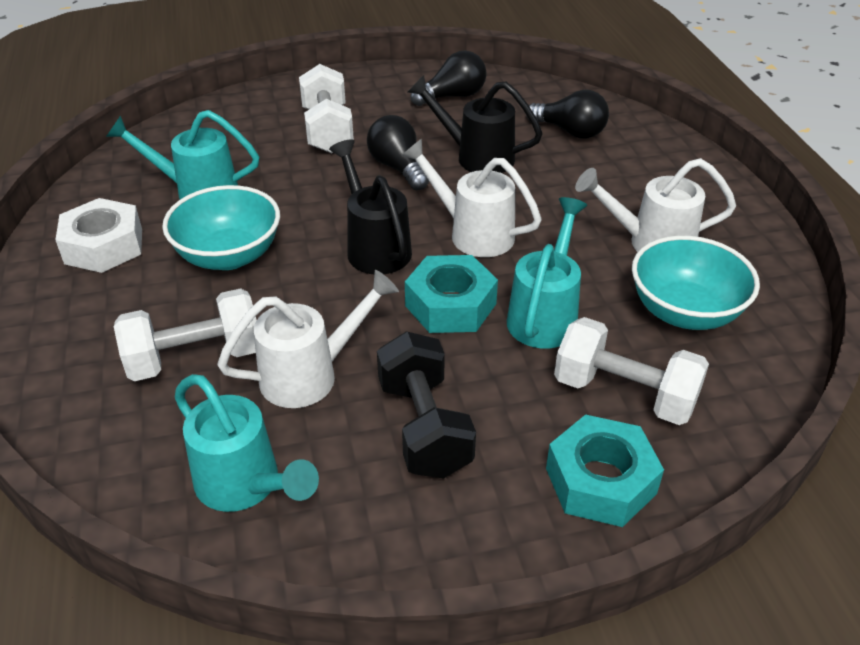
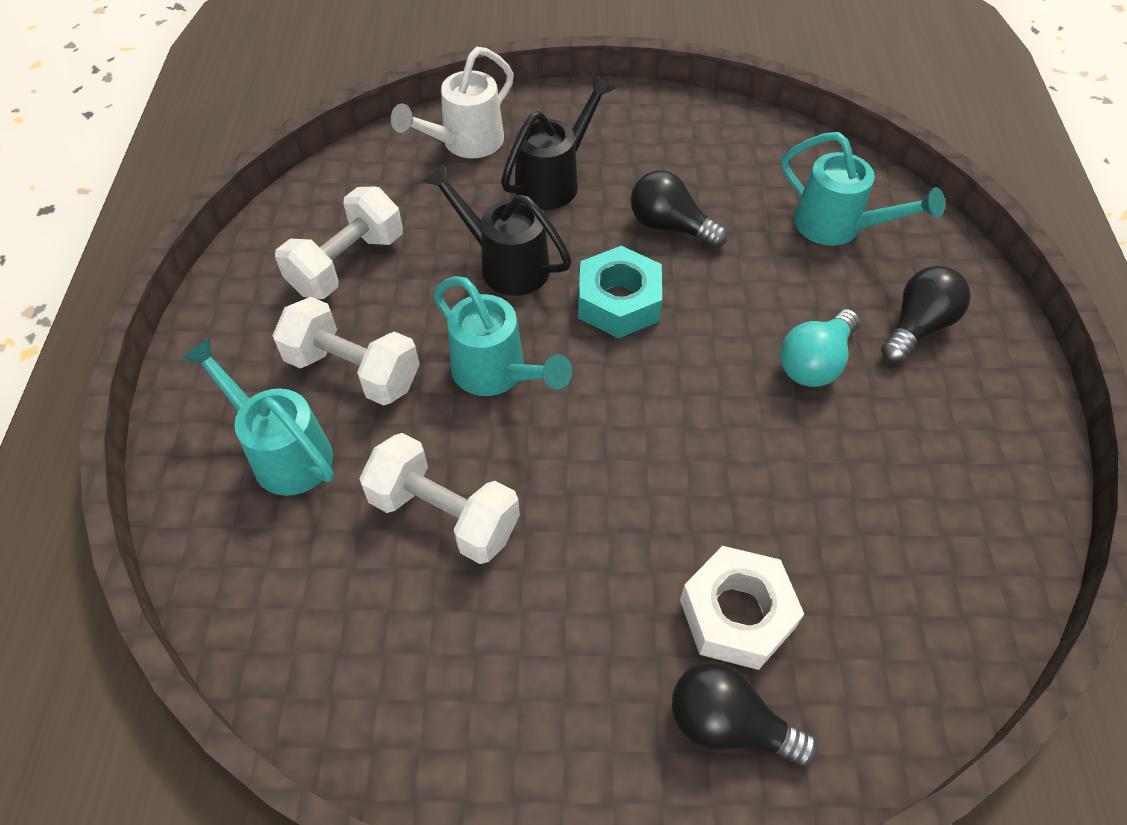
black dumbbell: 1 -> 0
turquoise bowl: 2 -> 0
turquoise light bulb: 0 -> 1
turquoise nut: 2 -> 1
white watering can: 3 -> 1

